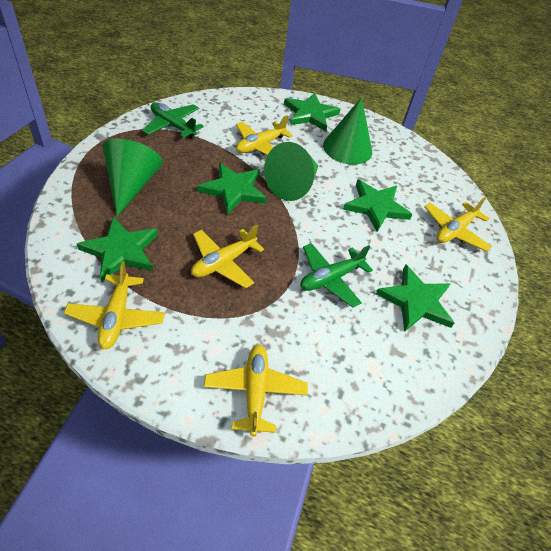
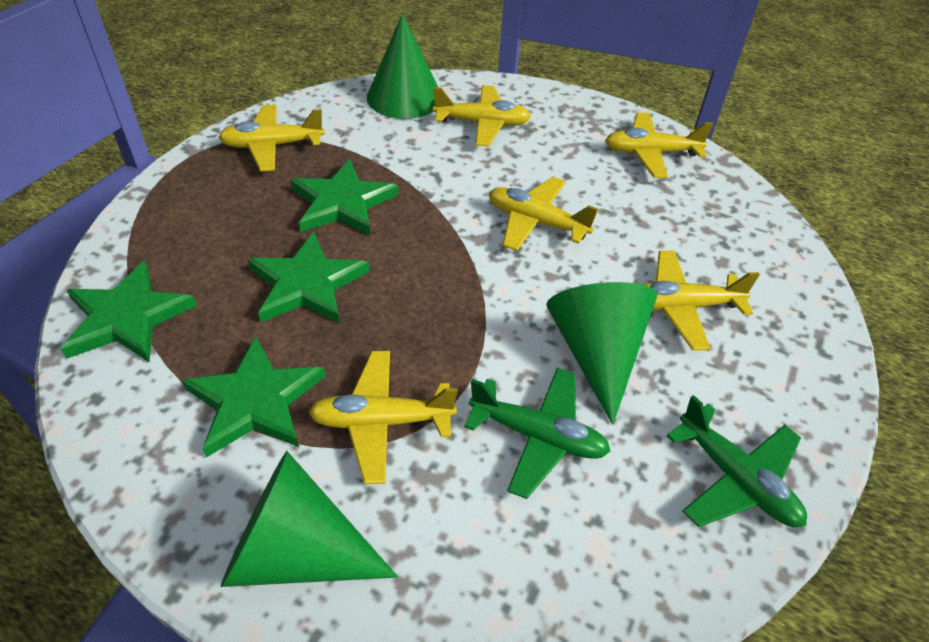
green star: 5 -> 4
yellow plane: 5 -> 6

